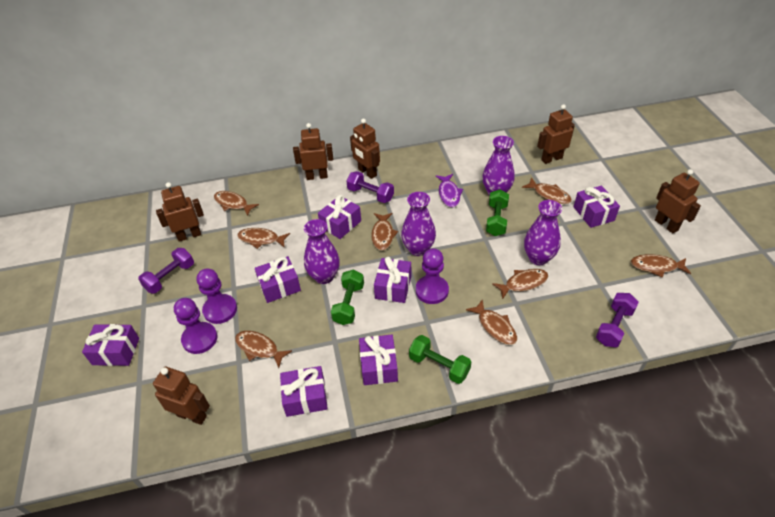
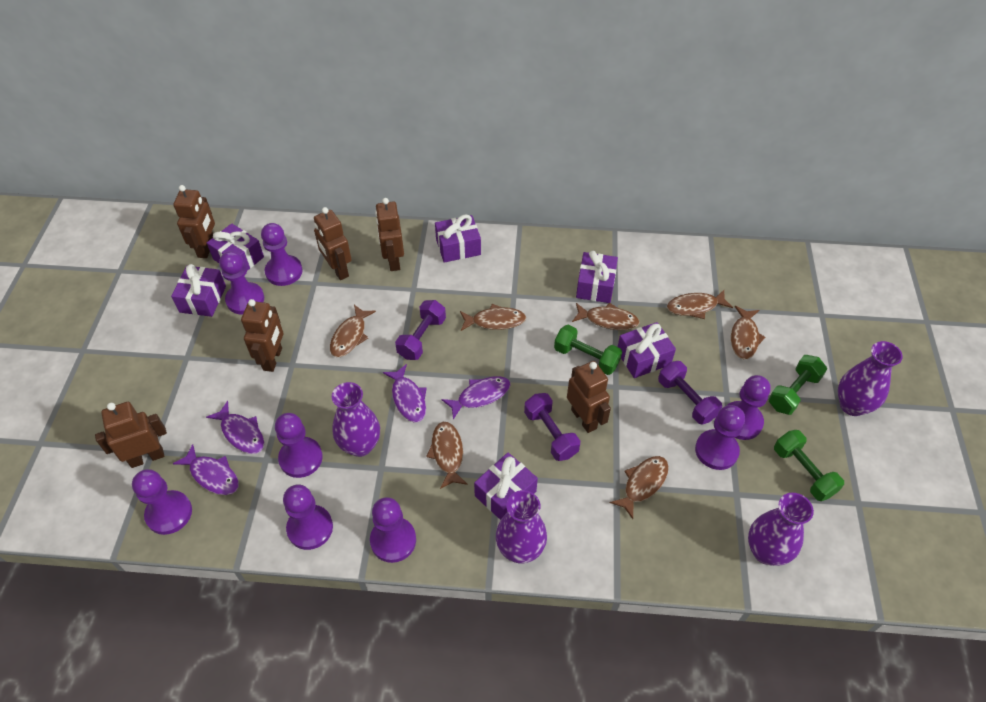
brown fish: 8 -> 7
purple fish: 1 -> 4
purple gift: 7 -> 6
purple pawn: 3 -> 8

